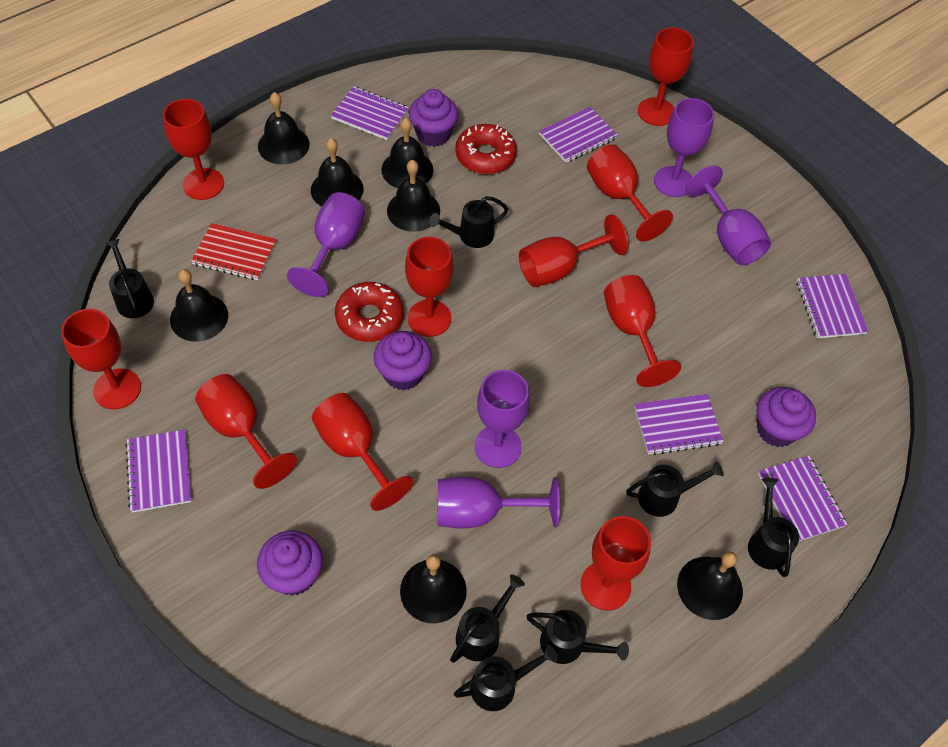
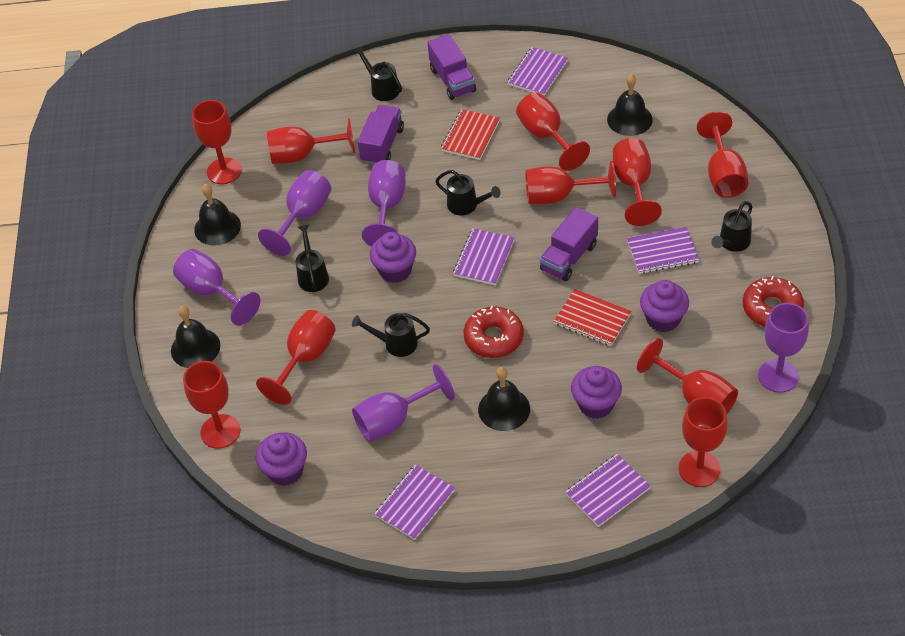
black bell: 7 -> 4
black watering can: 7 -> 5
purple notebook: 6 -> 5
purple truck: 0 -> 3
red notebook: 1 -> 2

